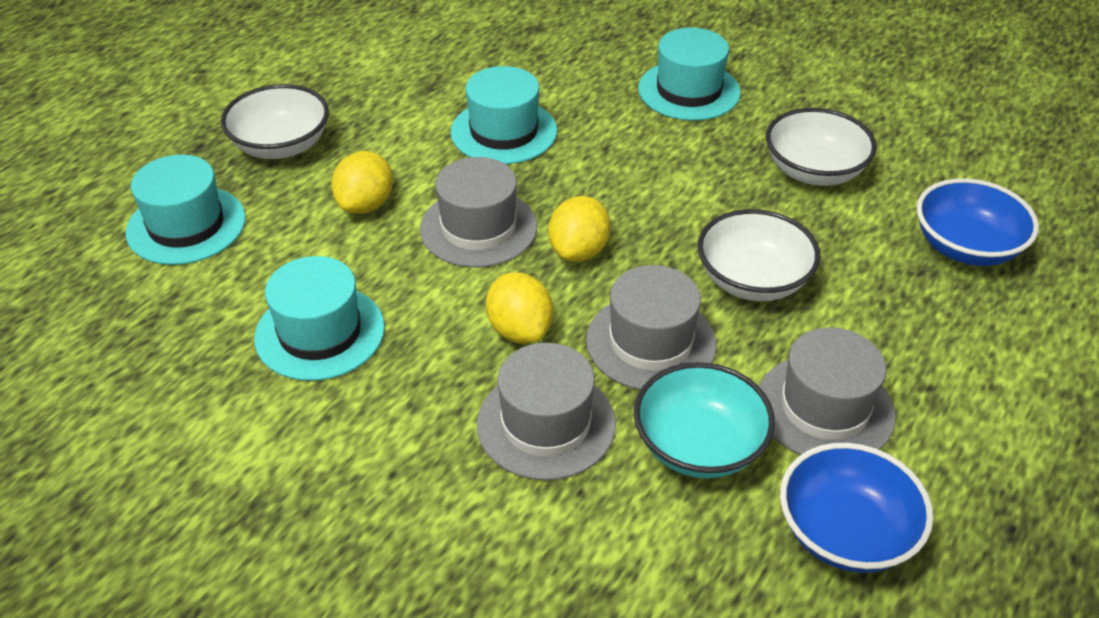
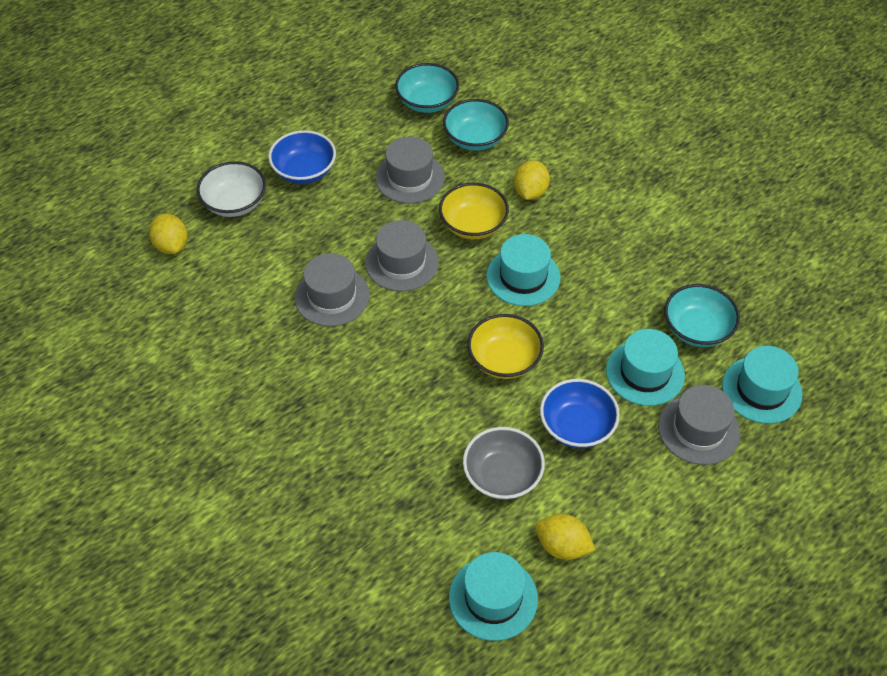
grey bowl: 0 -> 1
turquoise bowl: 1 -> 3
white bowl: 3 -> 1
yellow bowl: 0 -> 2

